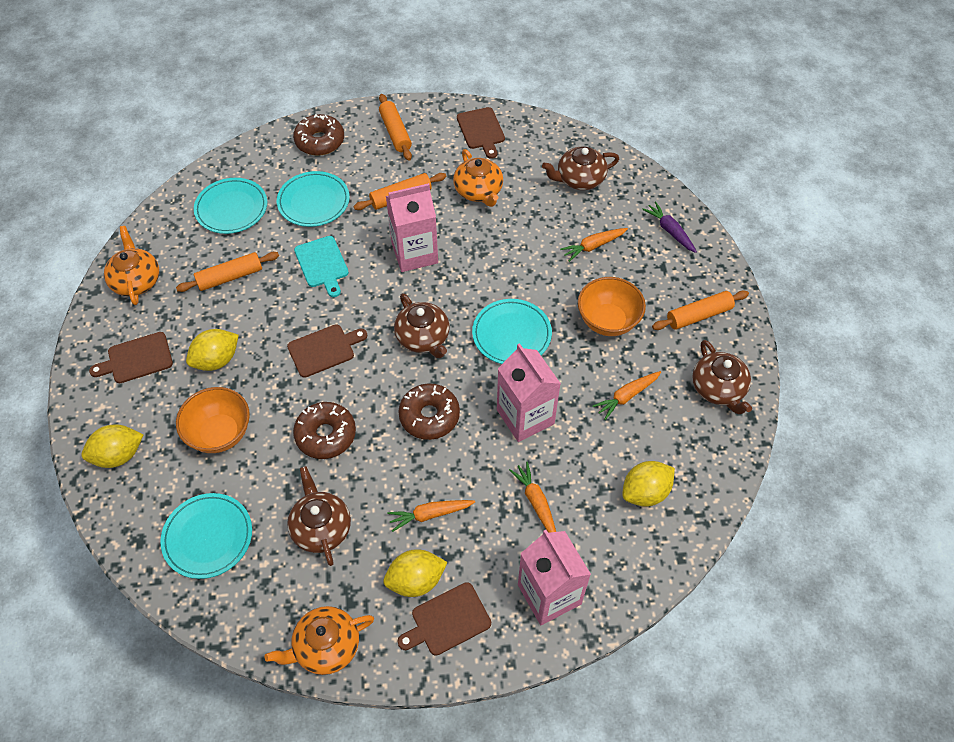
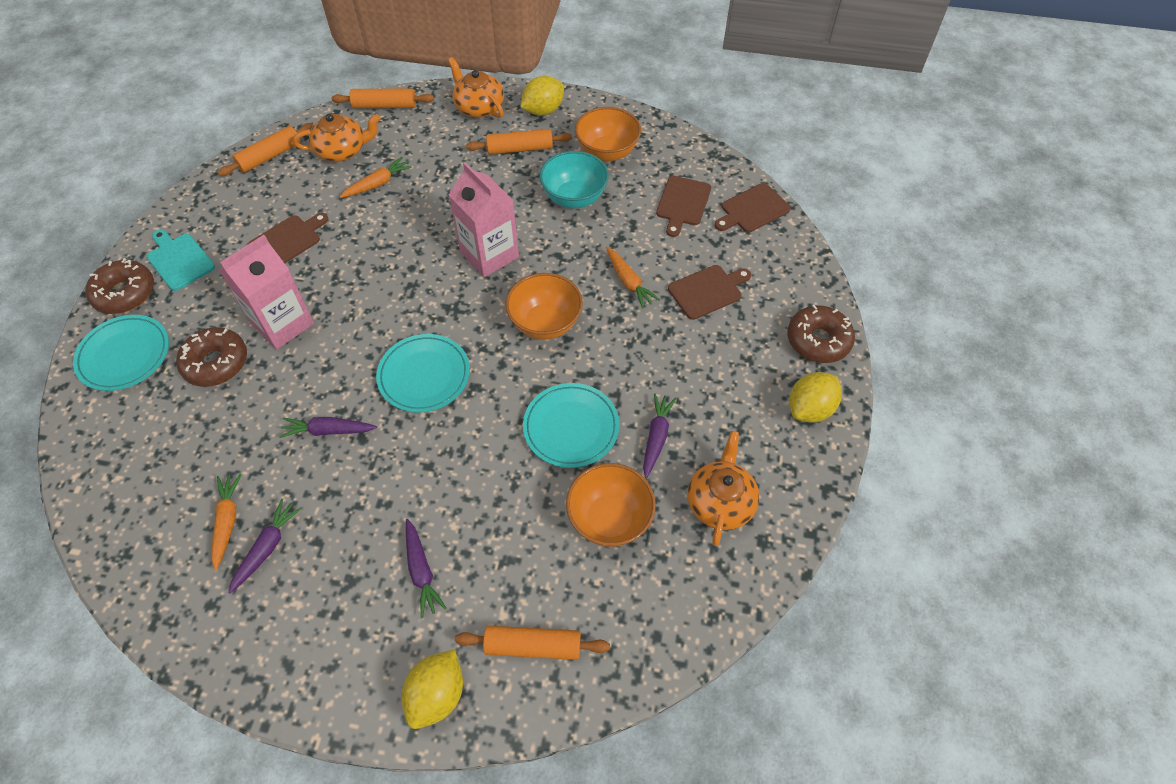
brown teapot: 4 -> 0
orange bowl: 2 -> 3
orange carrot: 4 -> 3
pink carton: 3 -> 2
purple carrot: 1 -> 4
turquoise bowl: 0 -> 1
turquoise plate: 4 -> 3
yellow lemon: 4 -> 3

